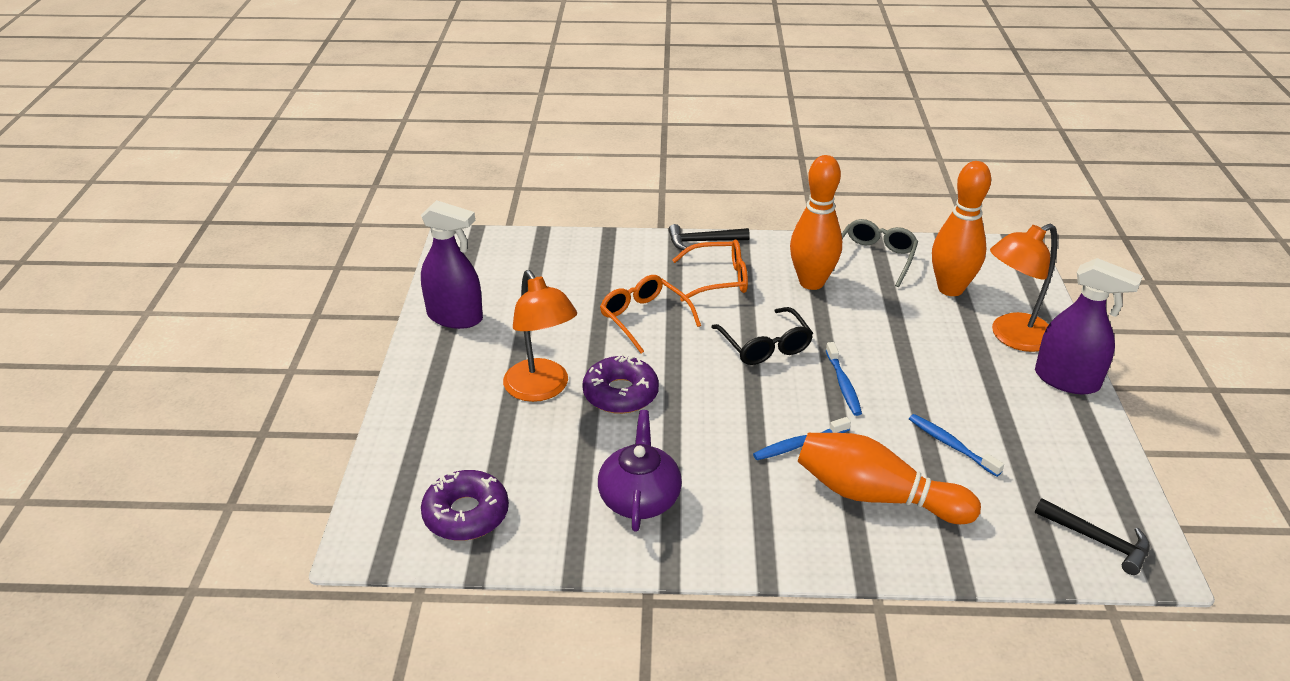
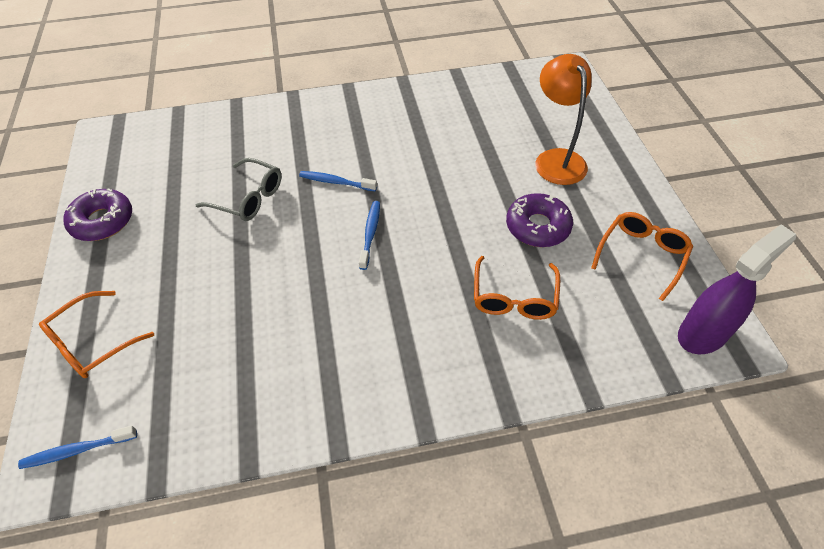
black glasses: 1 -> 0
black hammer: 2 -> 0
orange bowling pin: 3 -> 0
orange glasses: 2 -> 3
orange lamp: 2 -> 1
purple spray bottle: 2 -> 1
purple teapot: 1 -> 0

